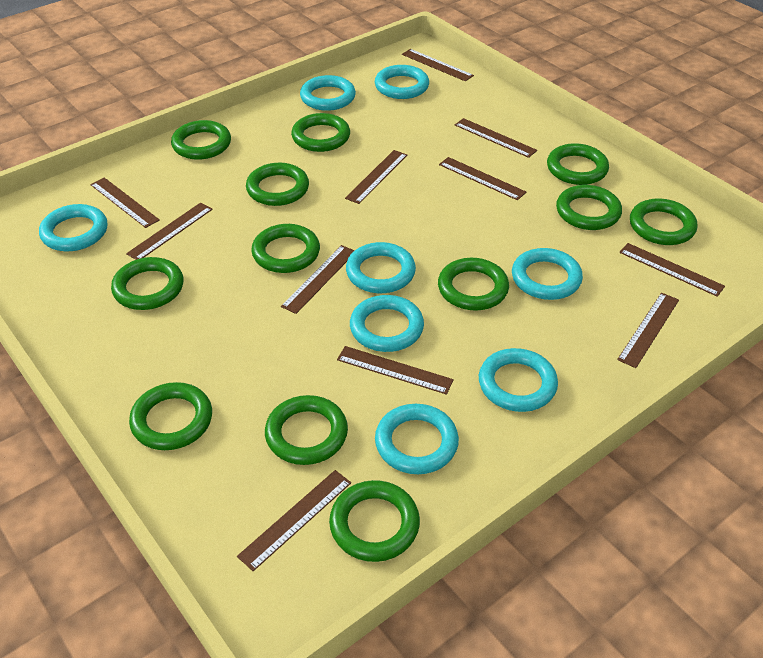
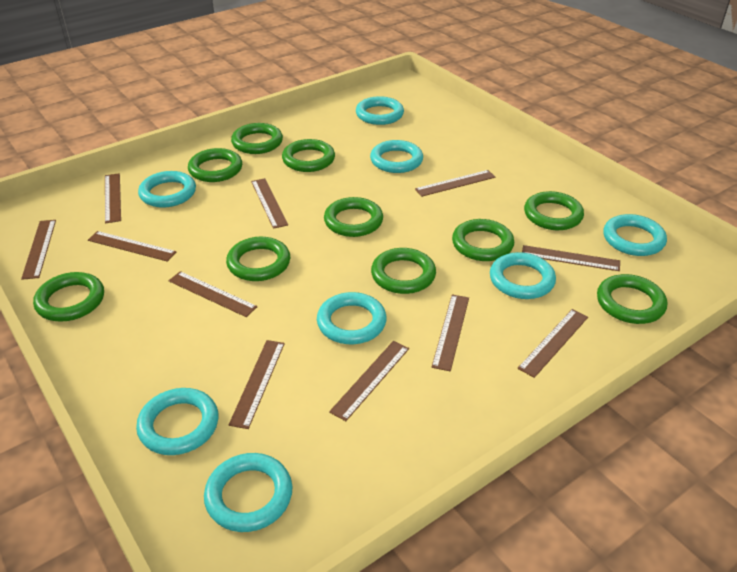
green ring: 12 -> 10

